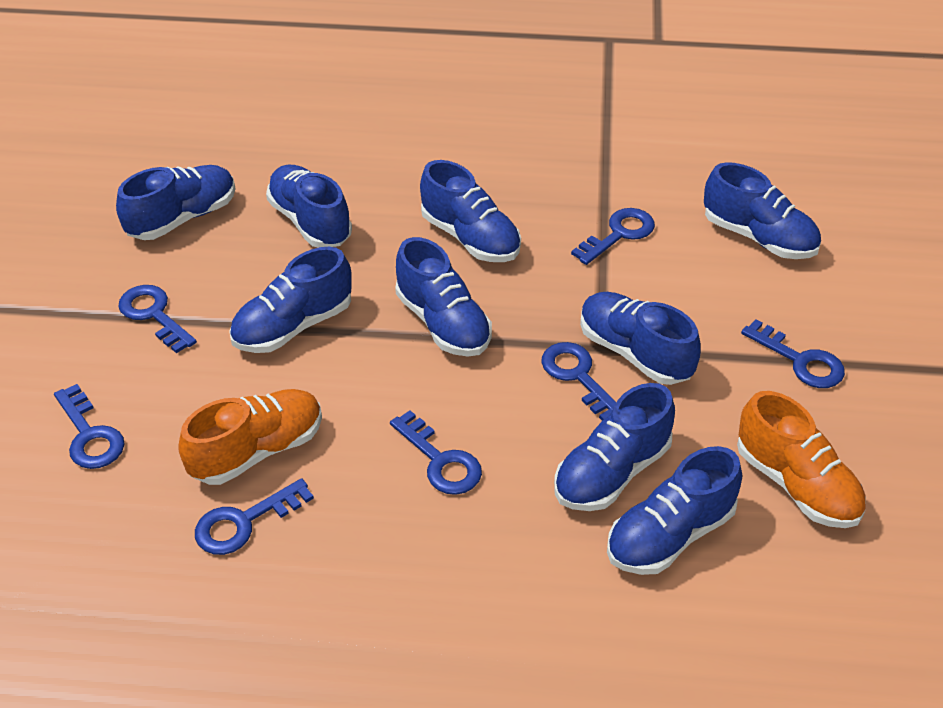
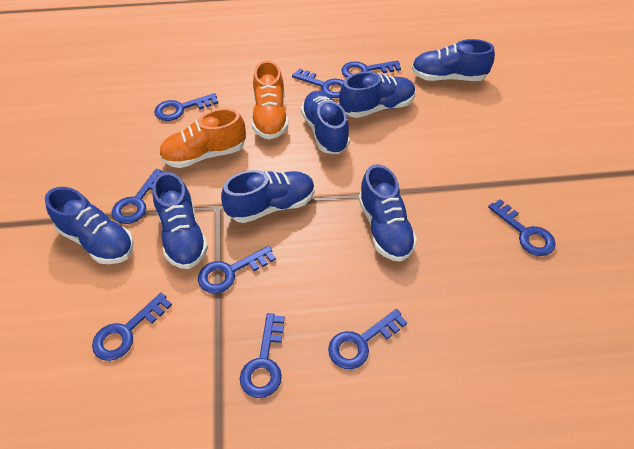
blue key: 7 -> 9
blue shoe: 9 -> 7

